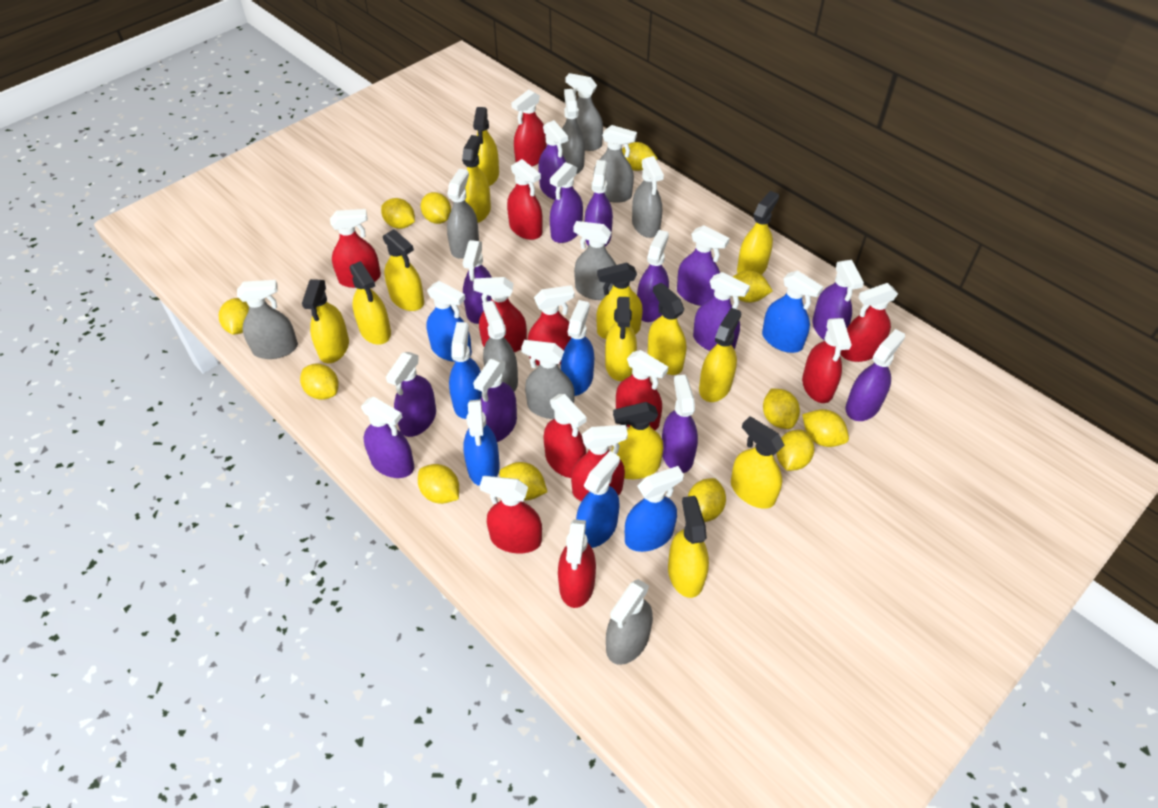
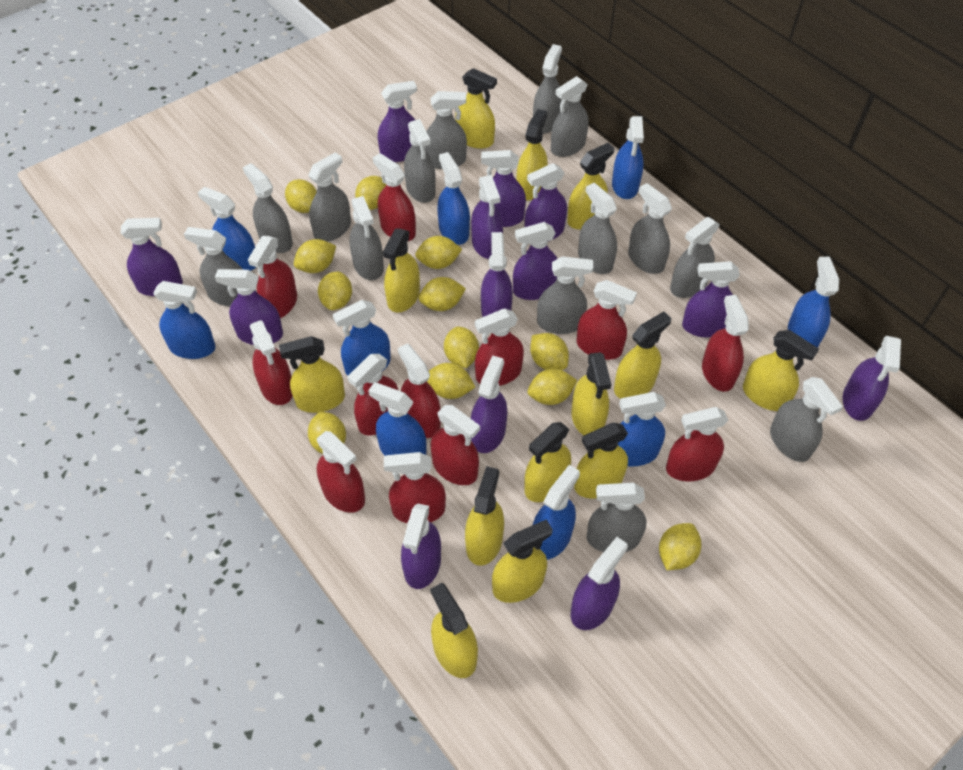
blue spray bottle: 7 -> 9
grey spray bottle: 10 -> 14

